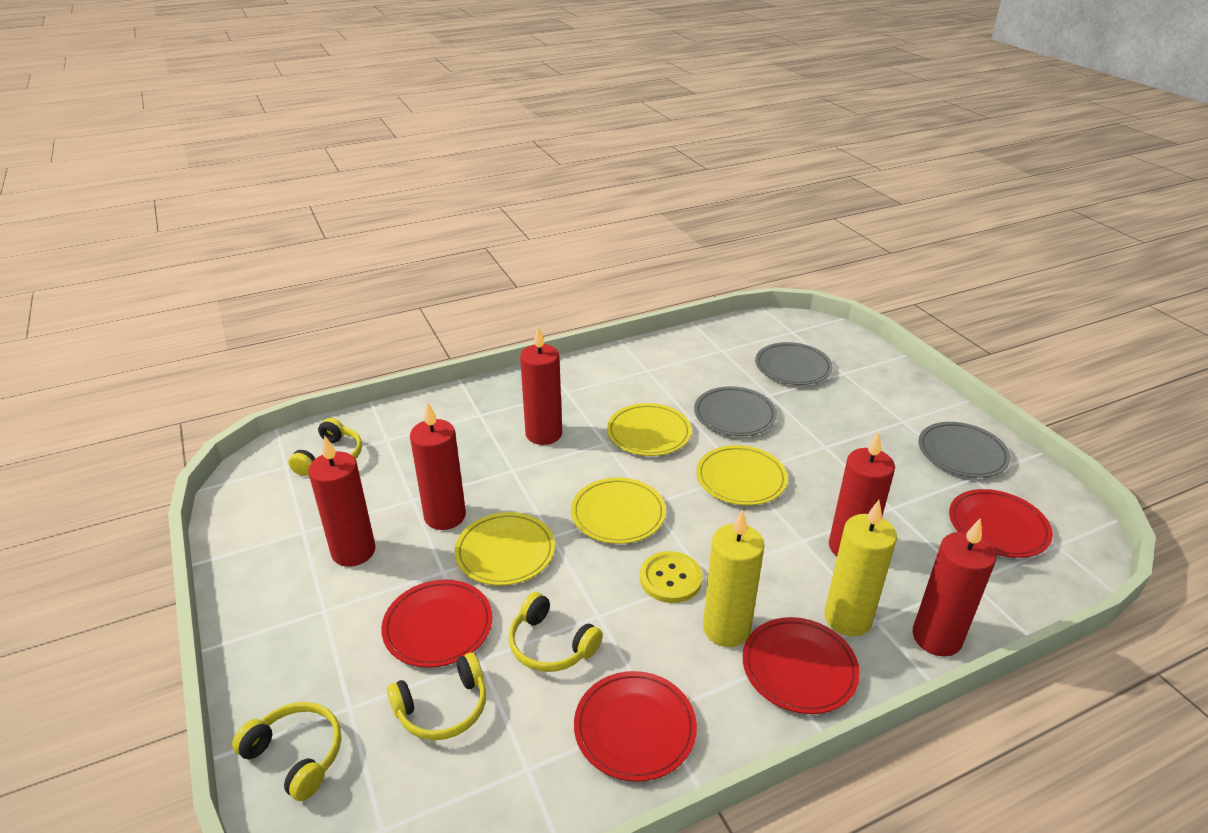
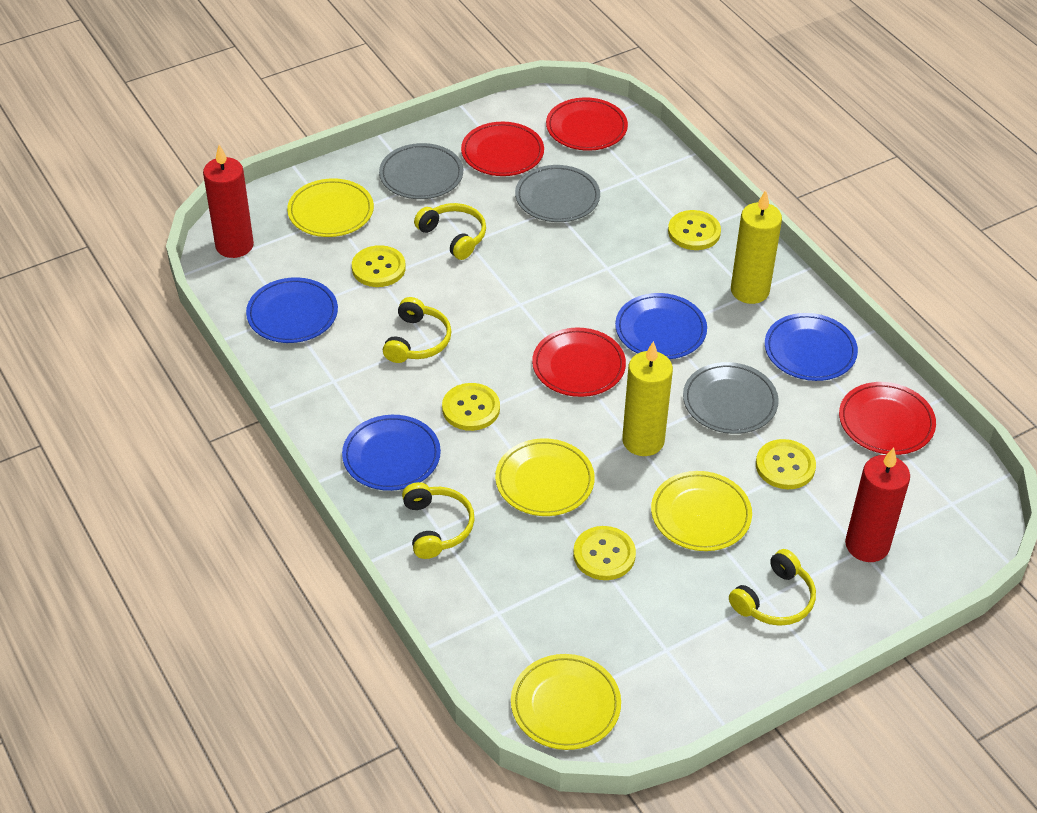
blue plate: 0 -> 4
red candle: 5 -> 2
yellow button: 1 -> 5

